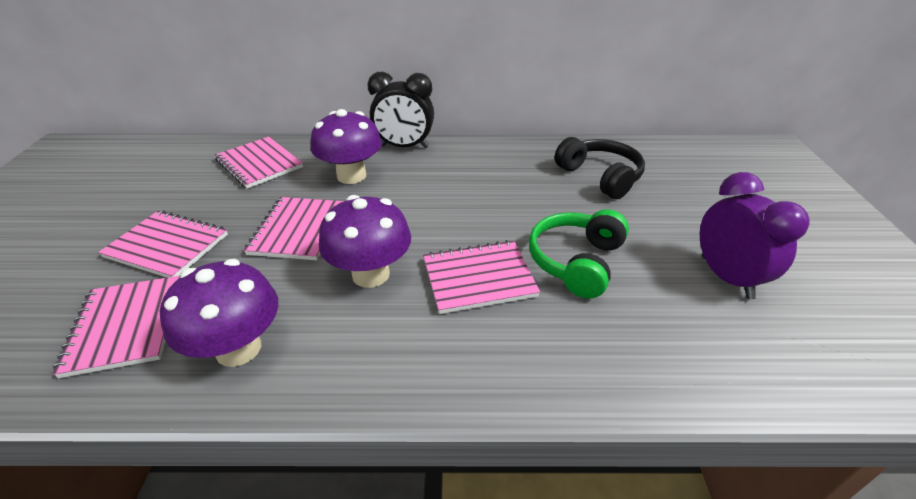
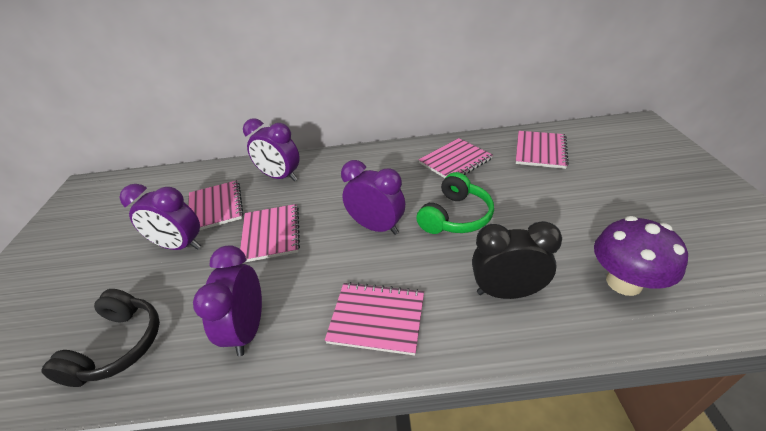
purple clock: 1 -> 4
purple mushroom: 3 -> 1

